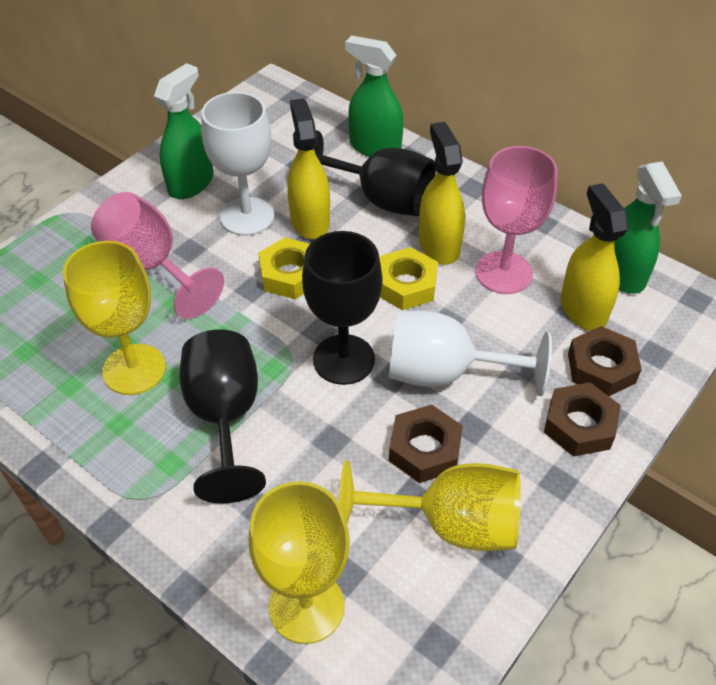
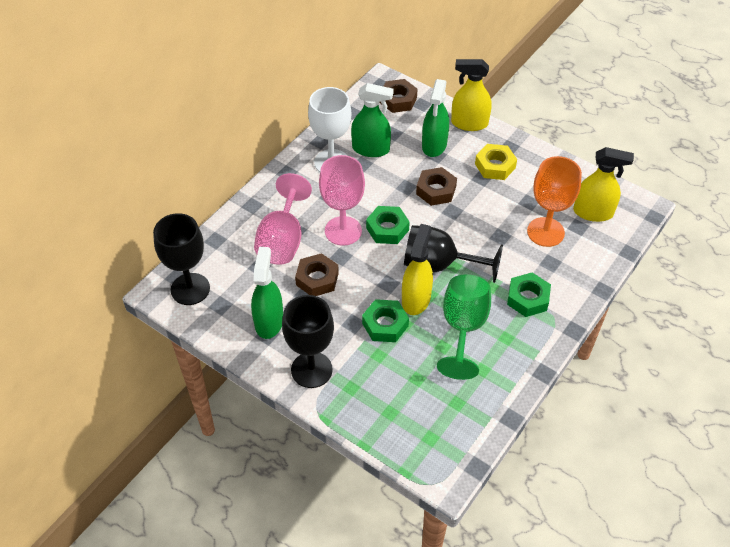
green goblet: 0 -> 1
green nut: 0 -> 3
orange goblet: 0 -> 1
white goblet: 2 -> 1
yellow goblet: 3 -> 0
yellow nut: 2 -> 1

